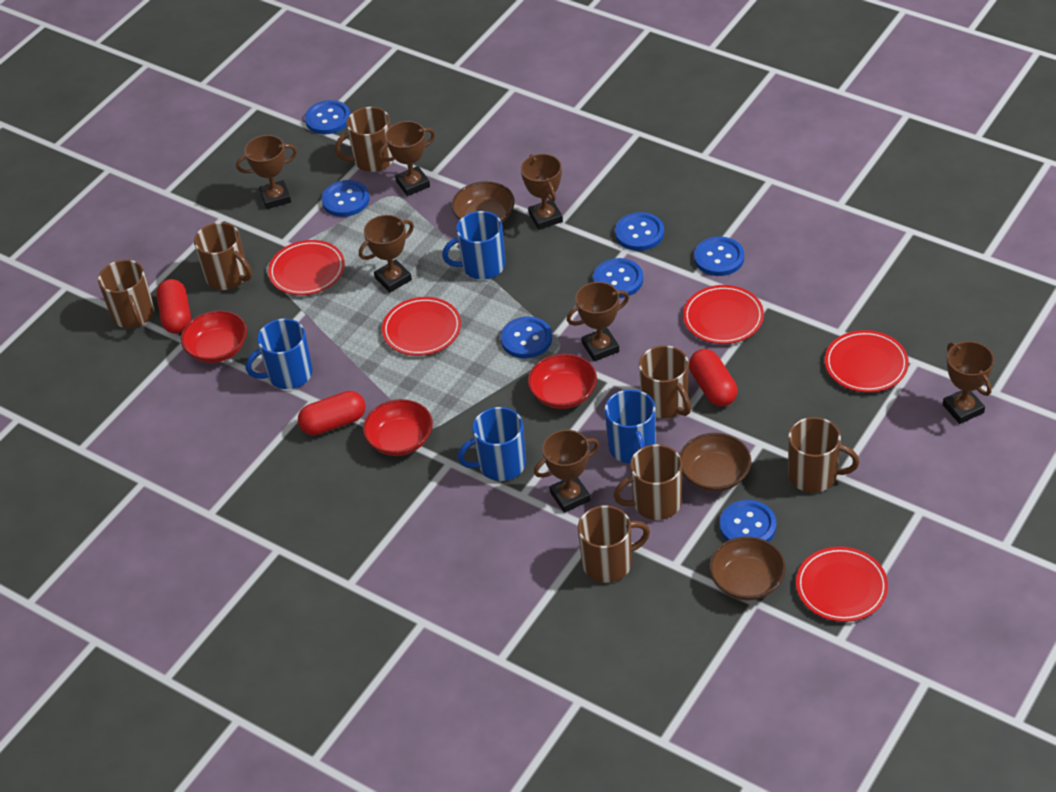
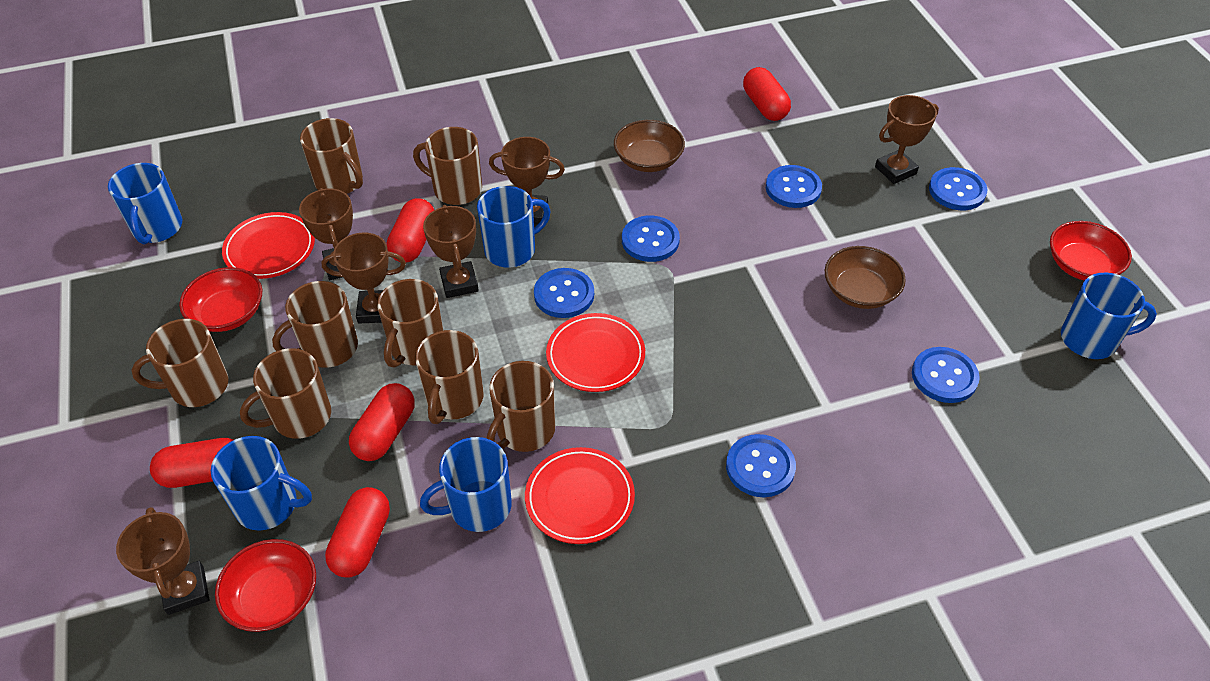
blue button: 7 -> 6
blue mug: 4 -> 5
brown bowl: 3 -> 2
brown mug: 7 -> 8
brown trophy: 7 -> 6
red capsule: 3 -> 5
red plate: 5 -> 3

